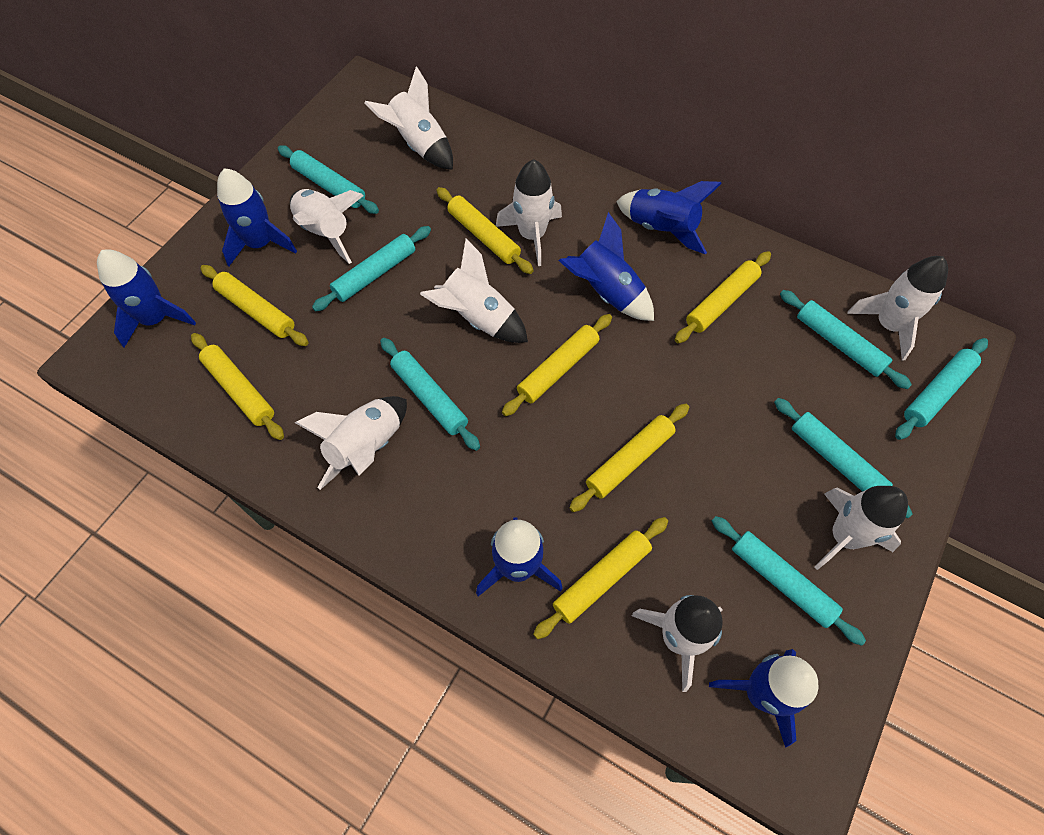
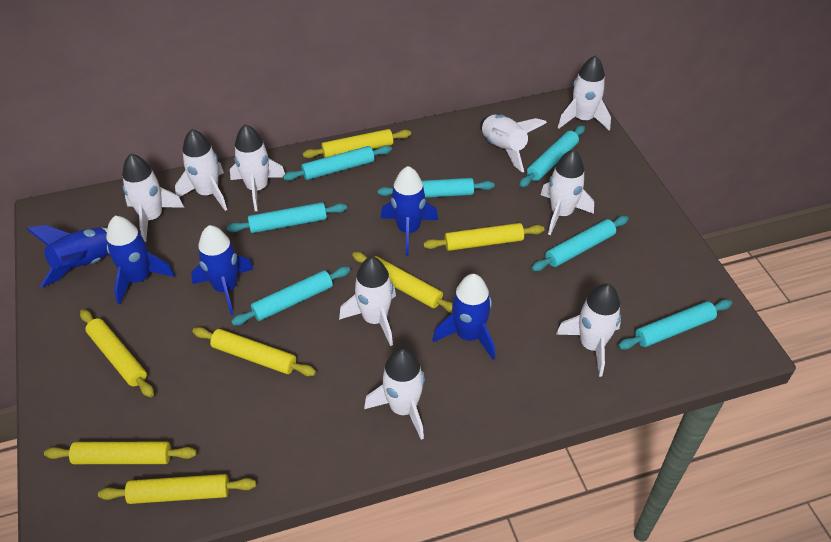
blue rocket: 6 -> 5
white rocket: 8 -> 9

